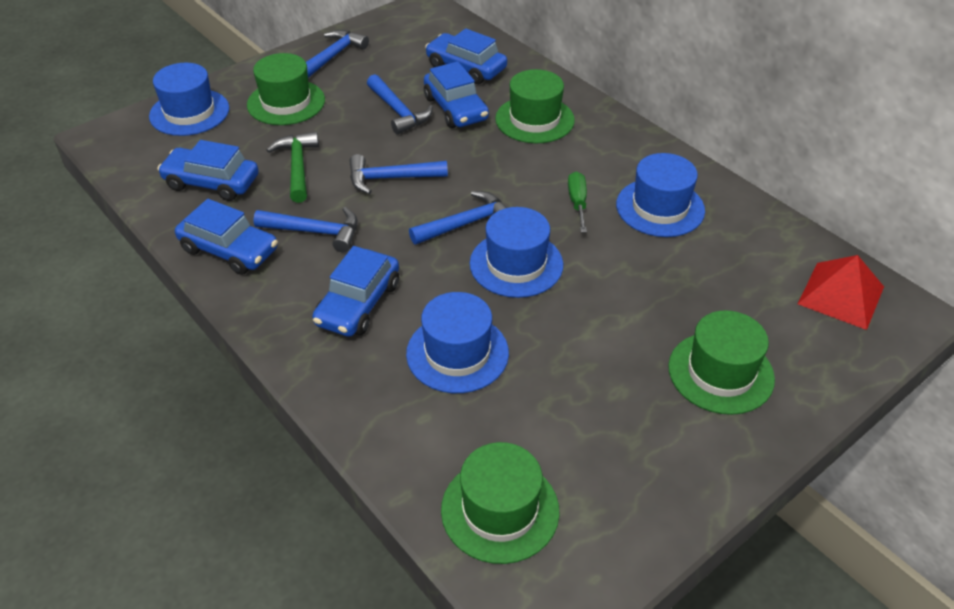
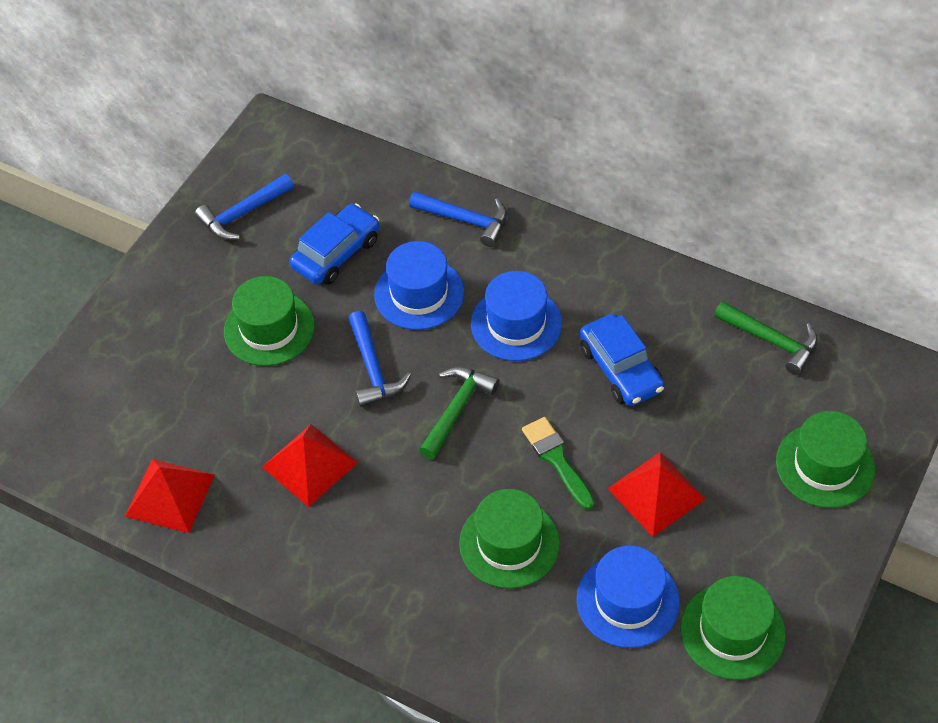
blue car: 5 -> 2
blue hammer: 5 -> 3
blue hat: 4 -> 3
green brush: 0 -> 1
green hammer: 1 -> 2
green screwdriver: 1 -> 0
red pyramid: 1 -> 3

